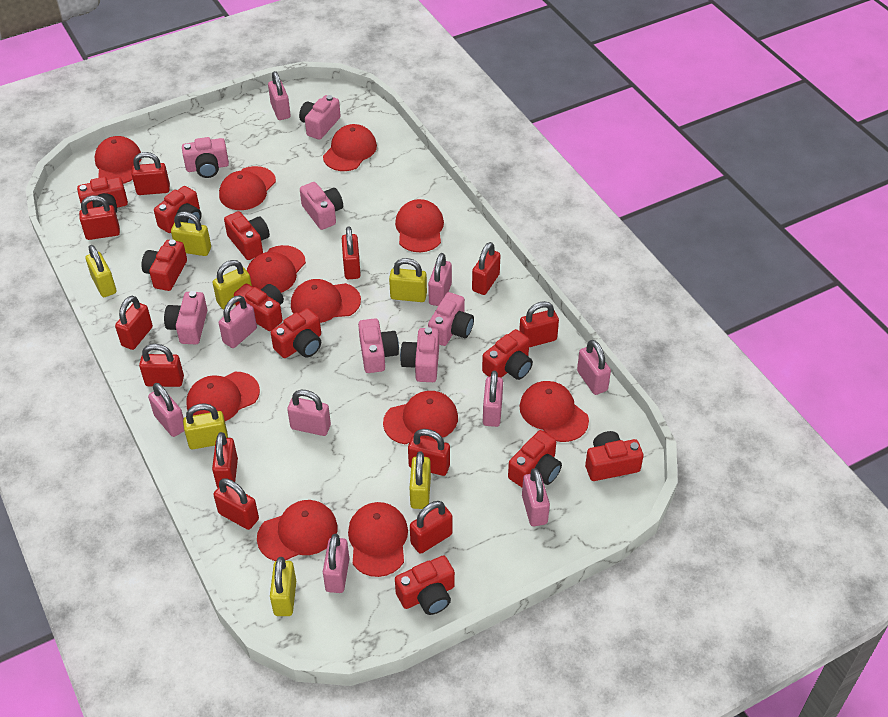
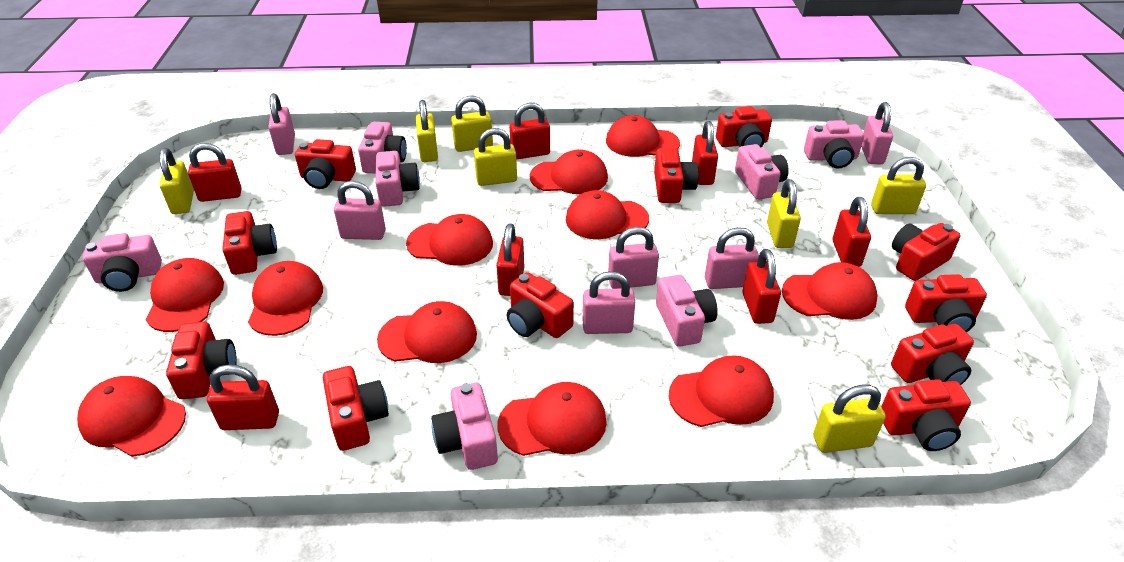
pink padlock: 9 -> 6
red camera: 10 -> 11
red padlock: 11 -> 7

